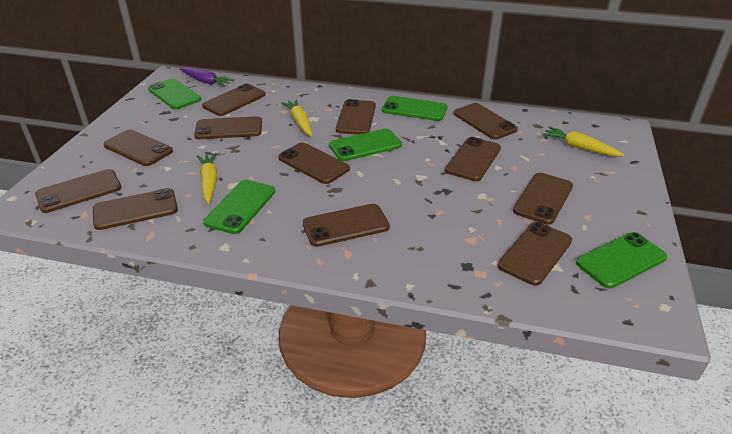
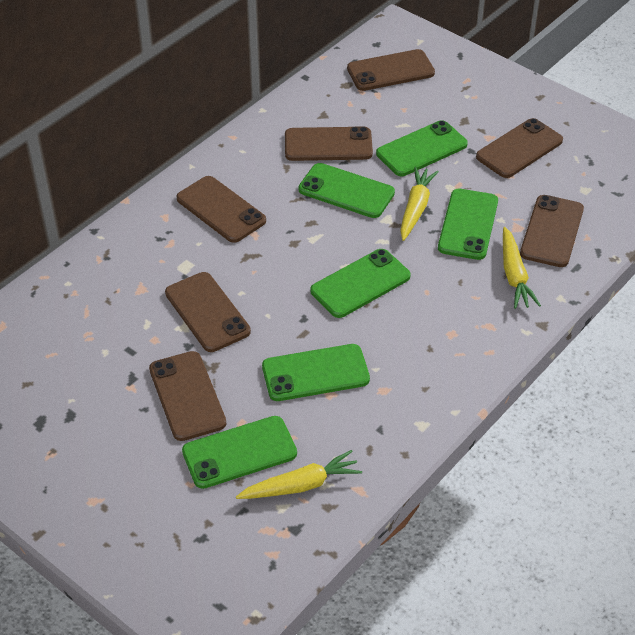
brown phone: 12 -> 7
green phone: 5 -> 6
purple carrot: 1 -> 0

